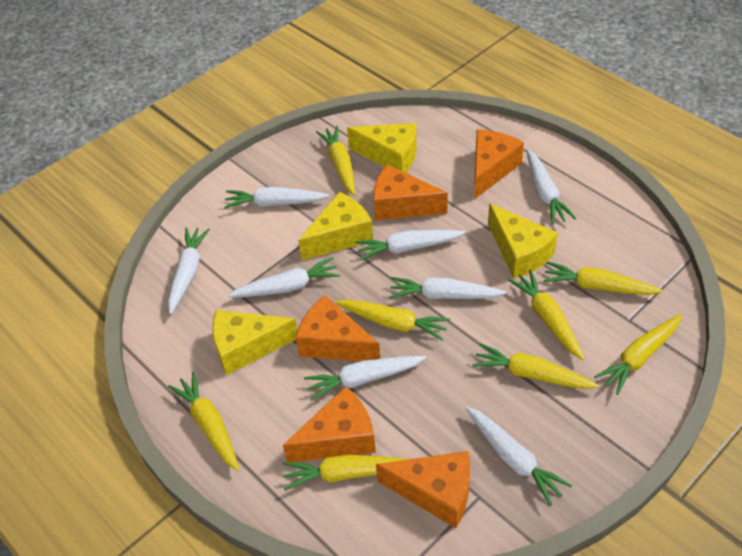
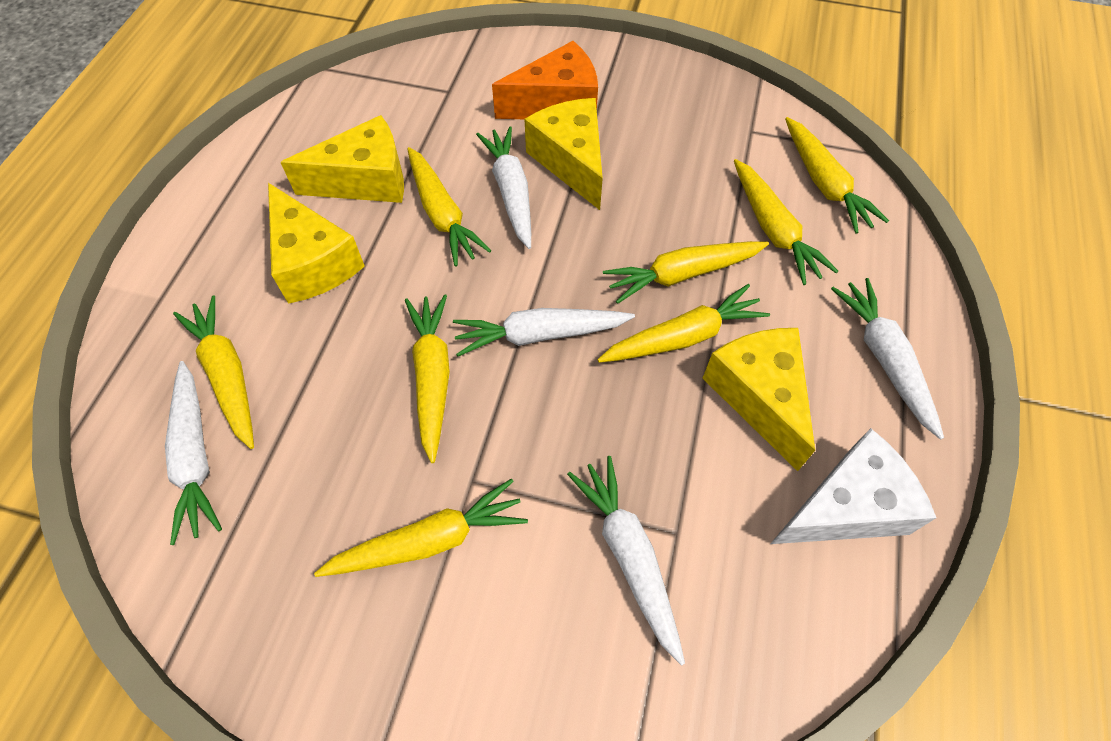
orange cheese: 5 -> 1
white carrot: 8 -> 5
white cheese: 0 -> 1

